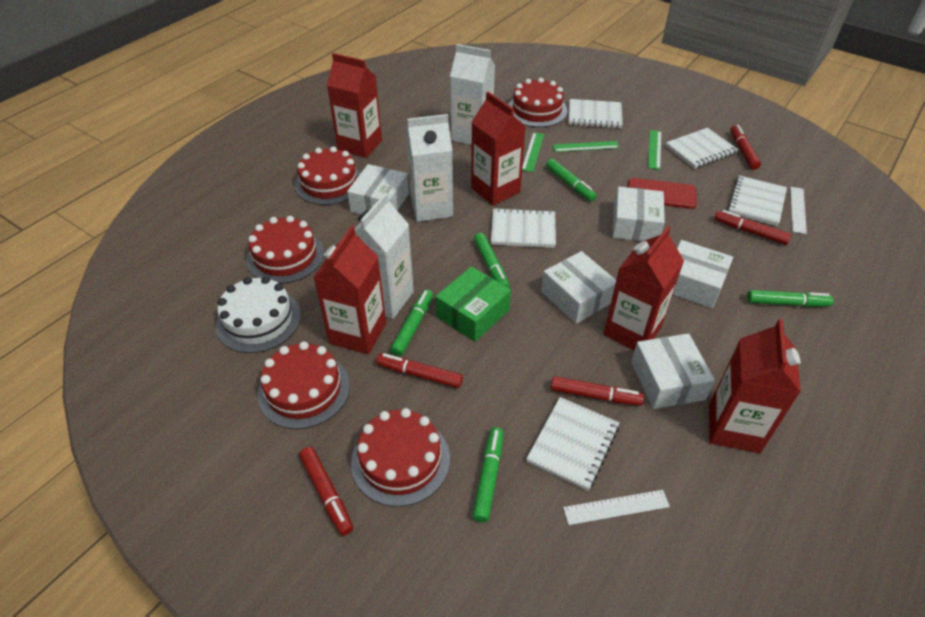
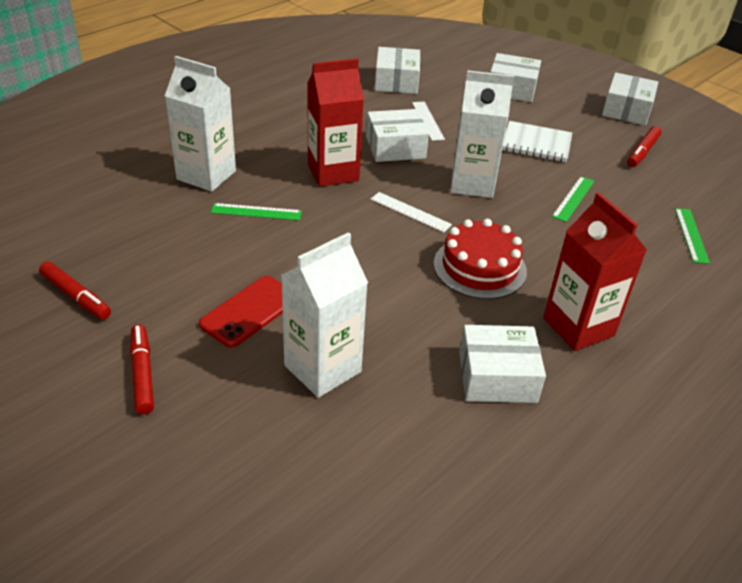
green box: 1 -> 0
green marker: 5 -> 0
red cake: 5 -> 1
red carton: 5 -> 2
red marker: 5 -> 3
white cake: 1 -> 0
white notebook: 5 -> 1

